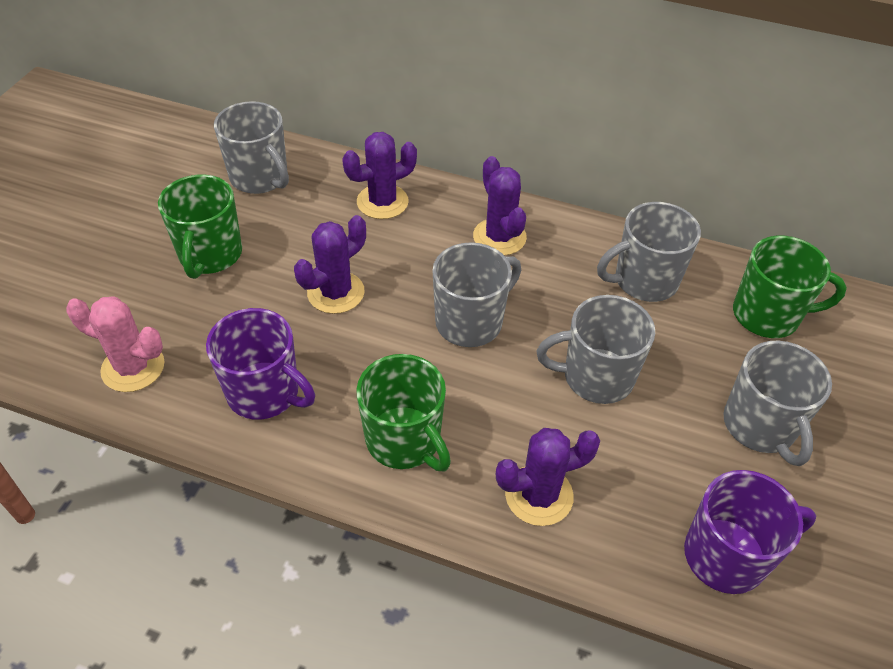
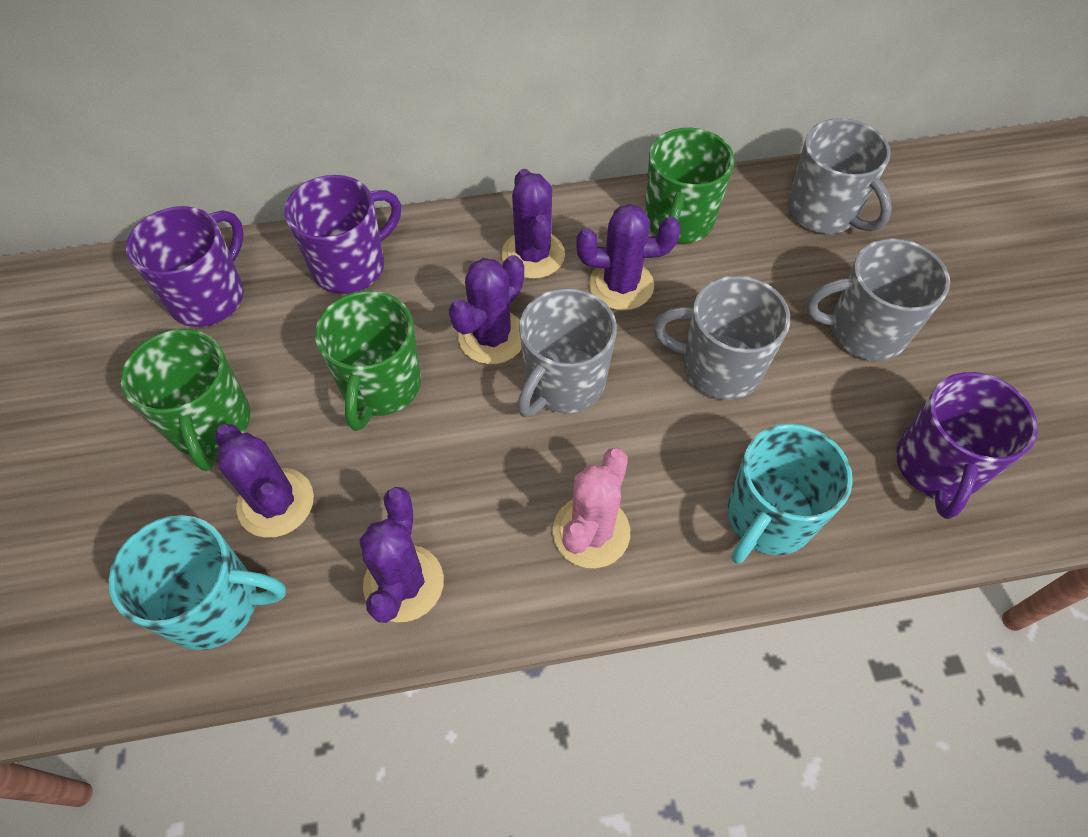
grey mug: 5 -> 4
purple cactus: 4 -> 5
purple mug: 2 -> 3
turquoise mug: 0 -> 2

